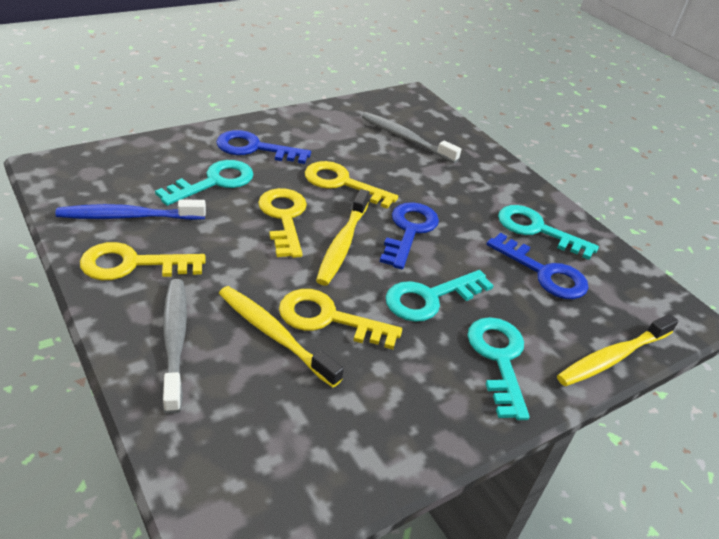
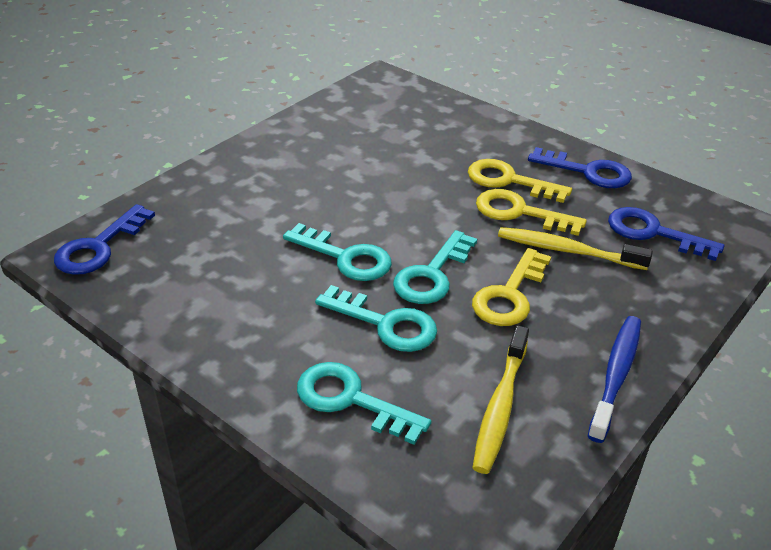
grey toothbrush: 2 -> 0
yellow key: 4 -> 3
yellow toothbrush: 3 -> 2

